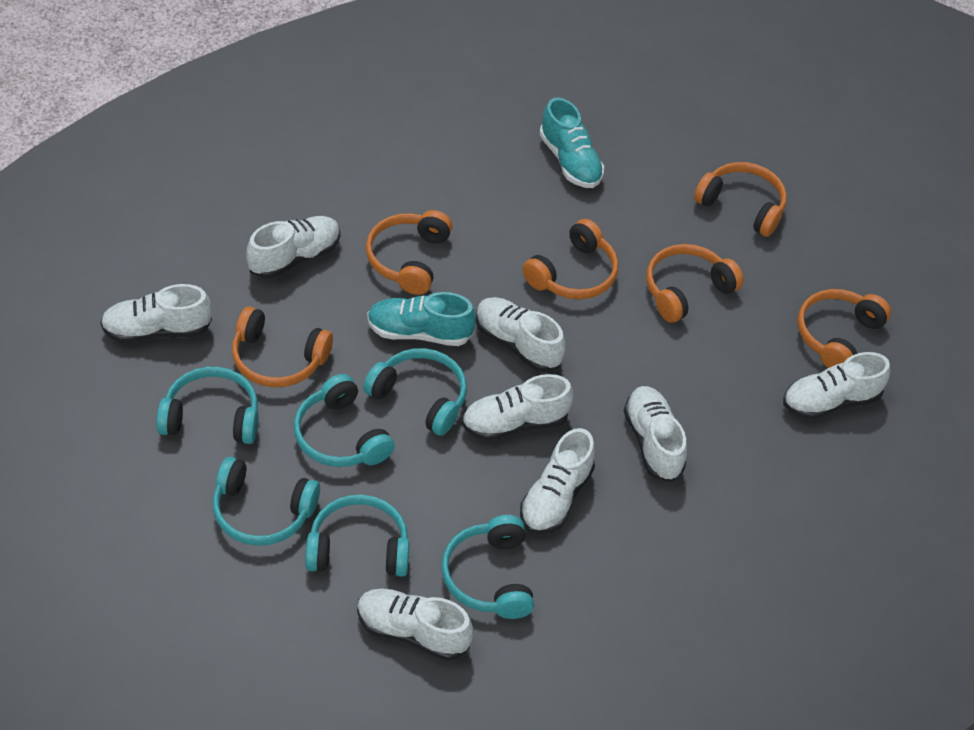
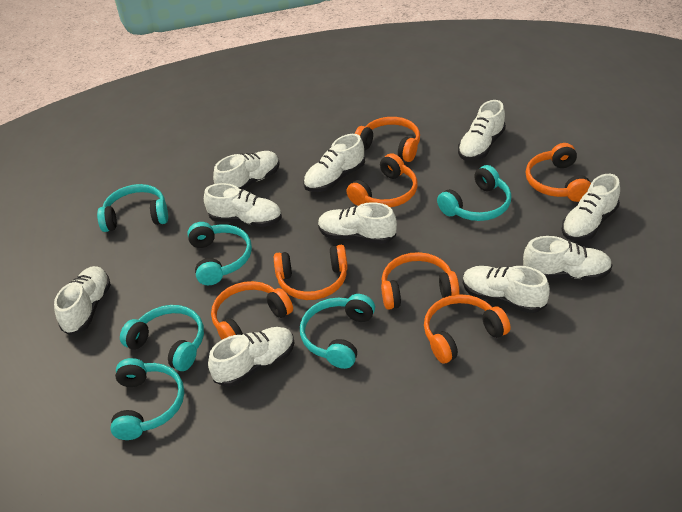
orange headphones: 6 -> 7
turquoise shoe: 2 -> 0
white shoe: 8 -> 10

